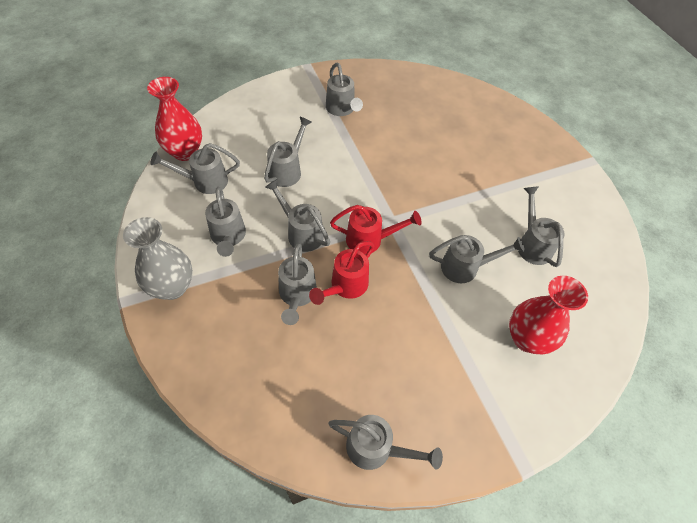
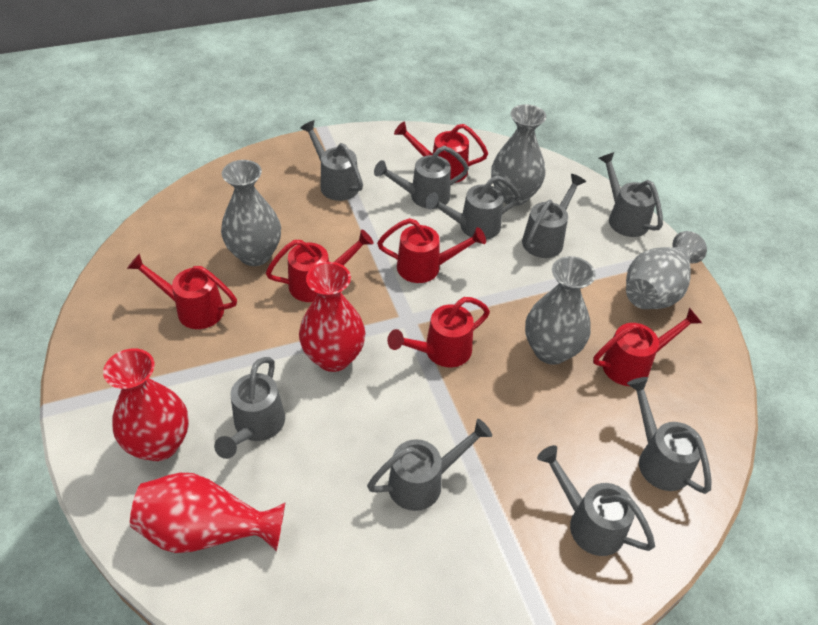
grey vase: 1 -> 4
red vase: 2 -> 3
red watering can: 2 -> 6

